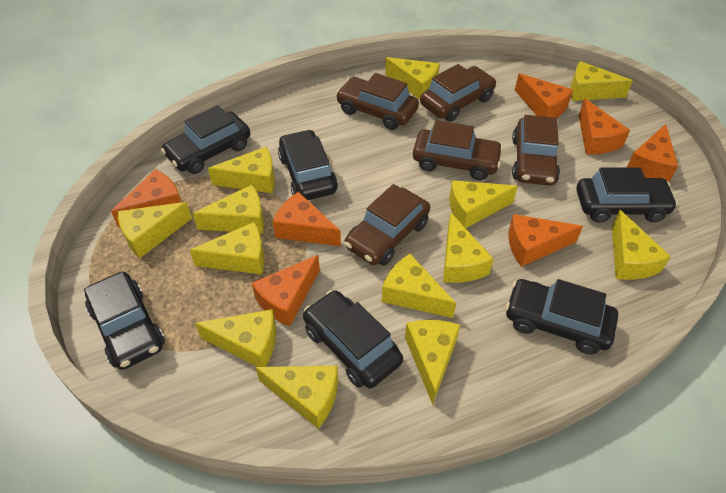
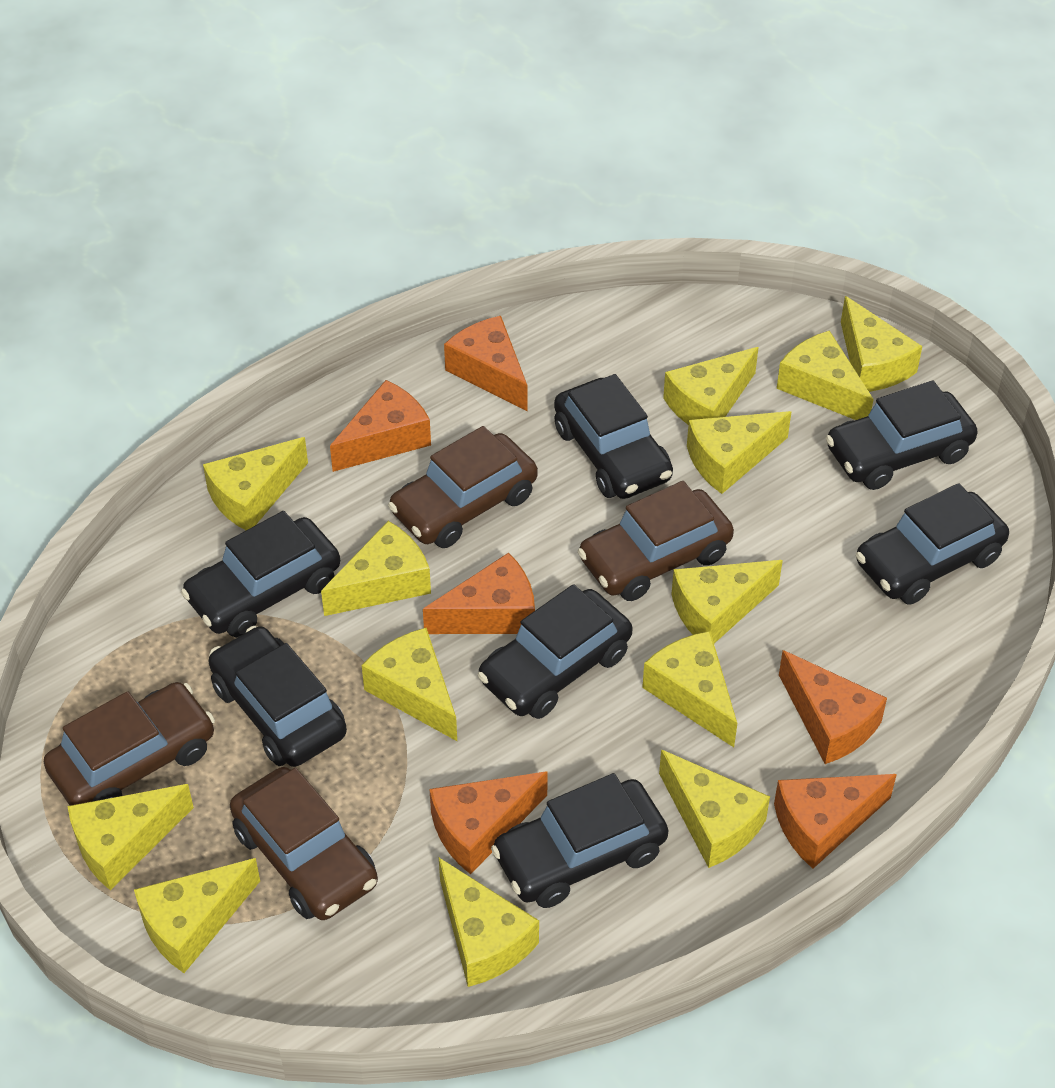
black car: 6 -> 7
brown car: 5 -> 4
orange cheese: 7 -> 6

